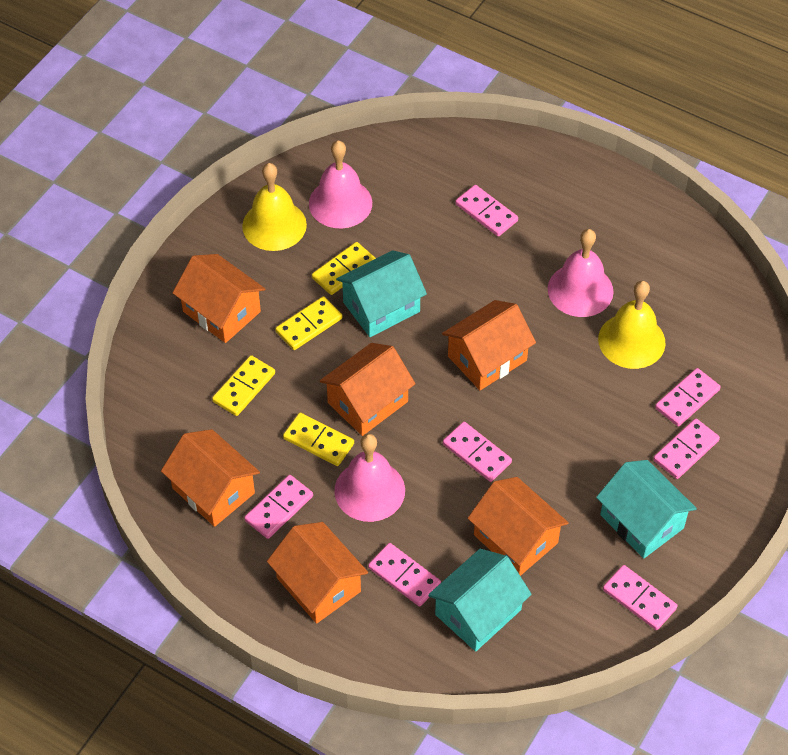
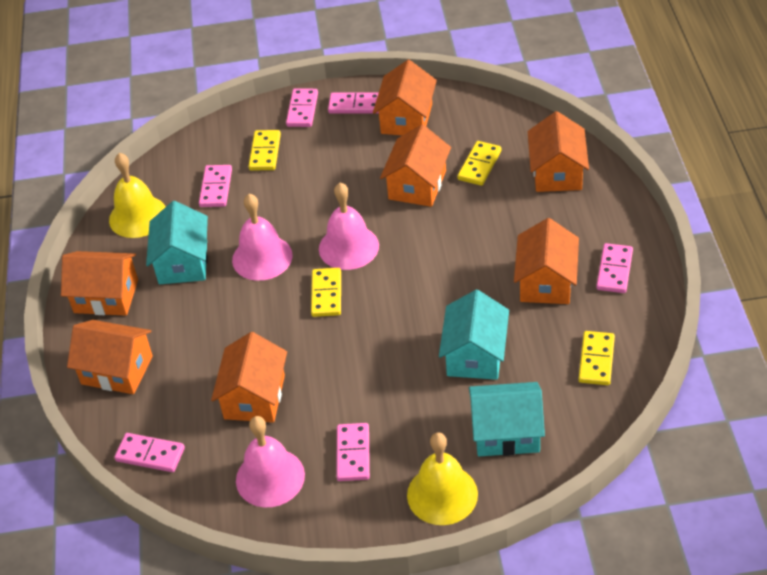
orange house: 6 -> 7
pink domino: 7 -> 6

